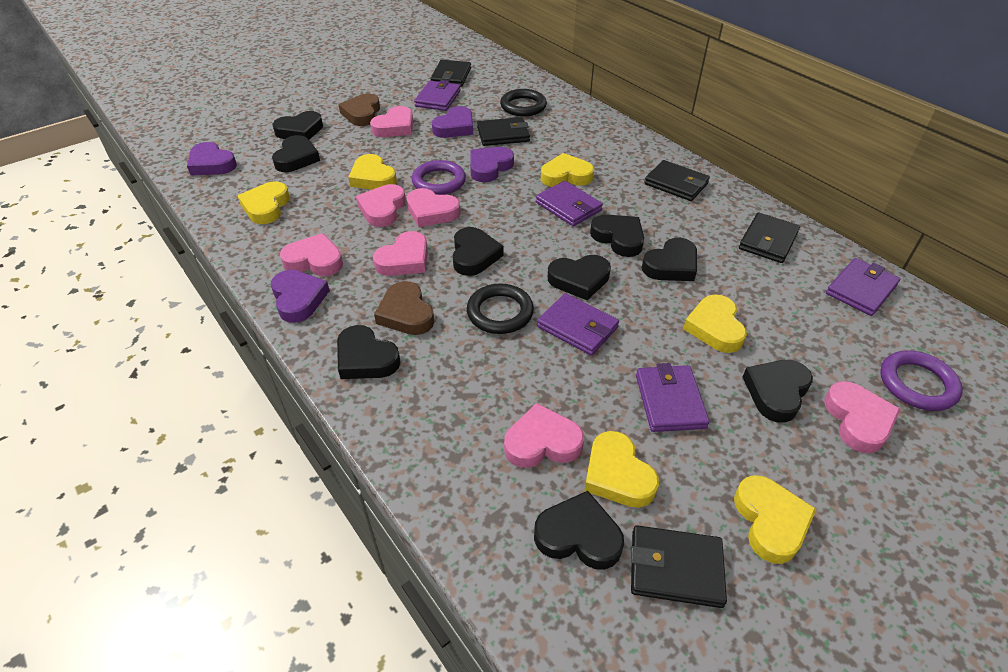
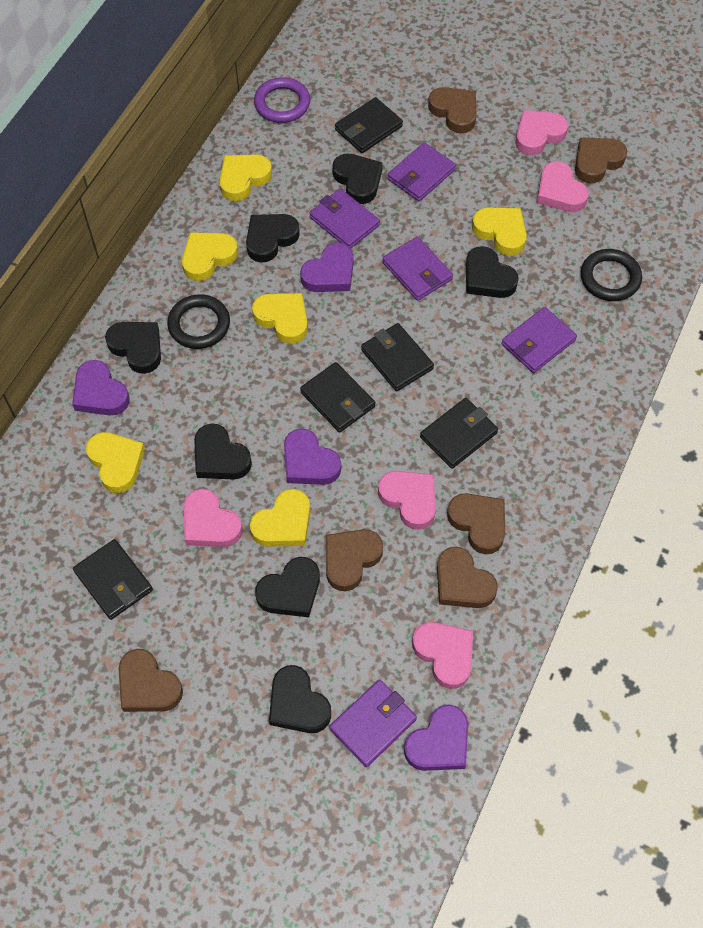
black heart: 9 -> 7
brown heart: 2 -> 6
pink heart: 7 -> 5
purple ring: 2 -> 1

